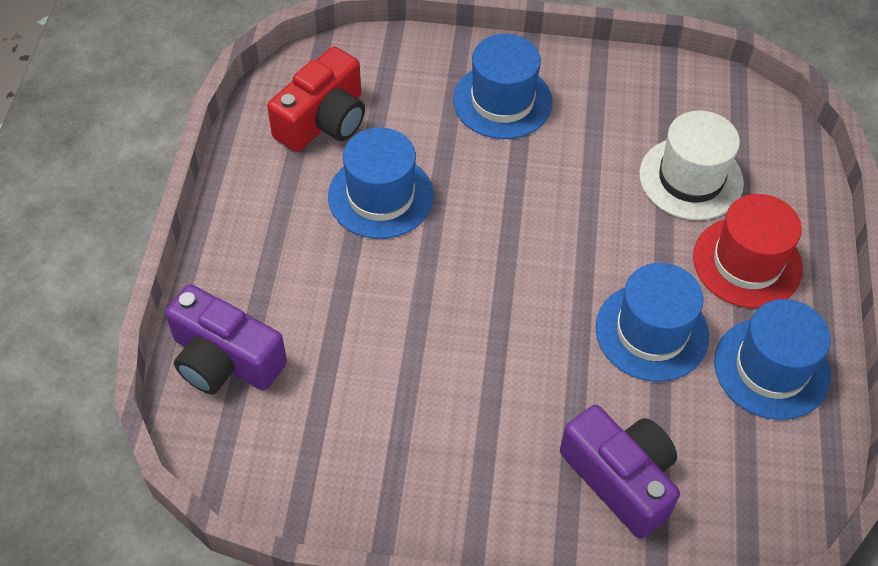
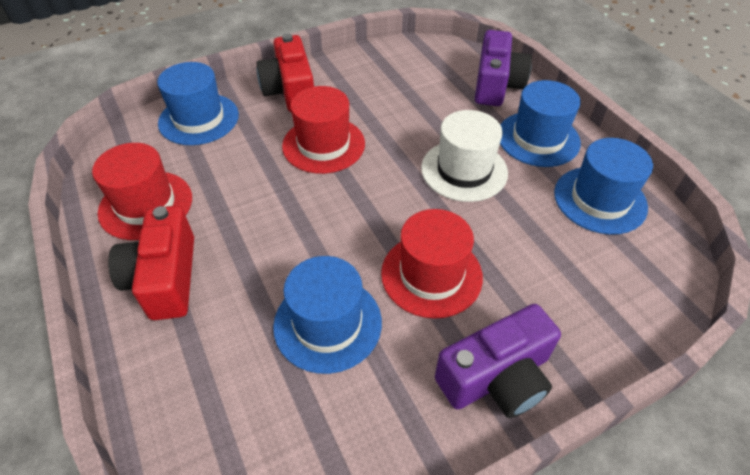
red camera: 1 -> 2
red hat: 1 -> 3

